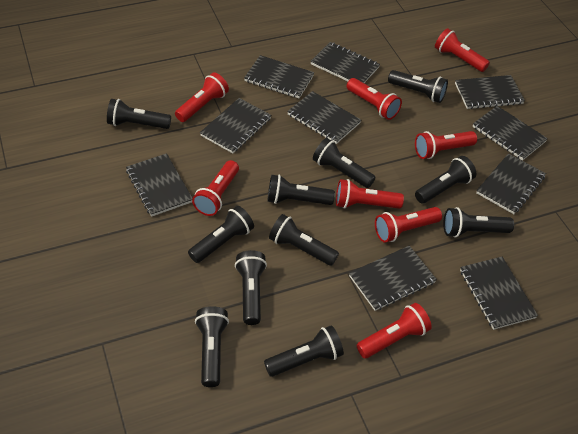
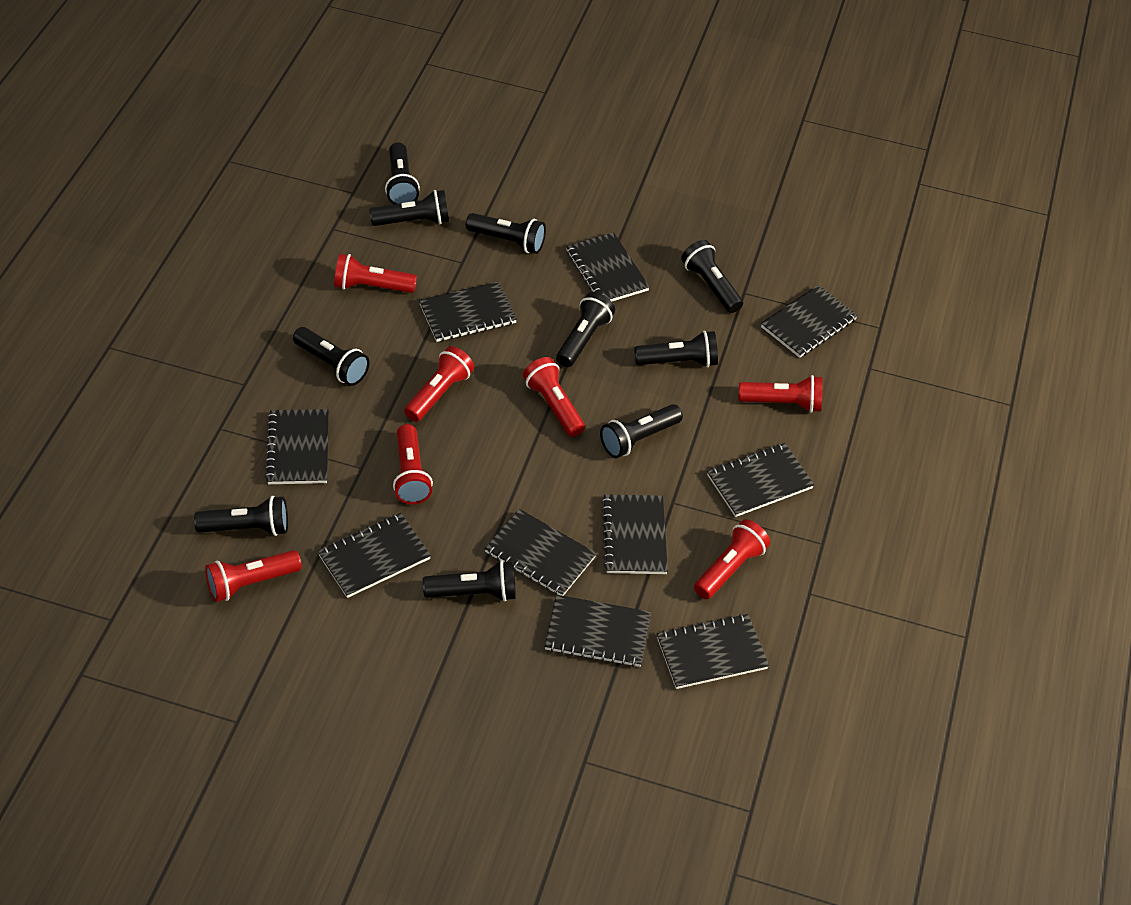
black flashlight: 11 -> 10
red flashlight: 8 -> 7

